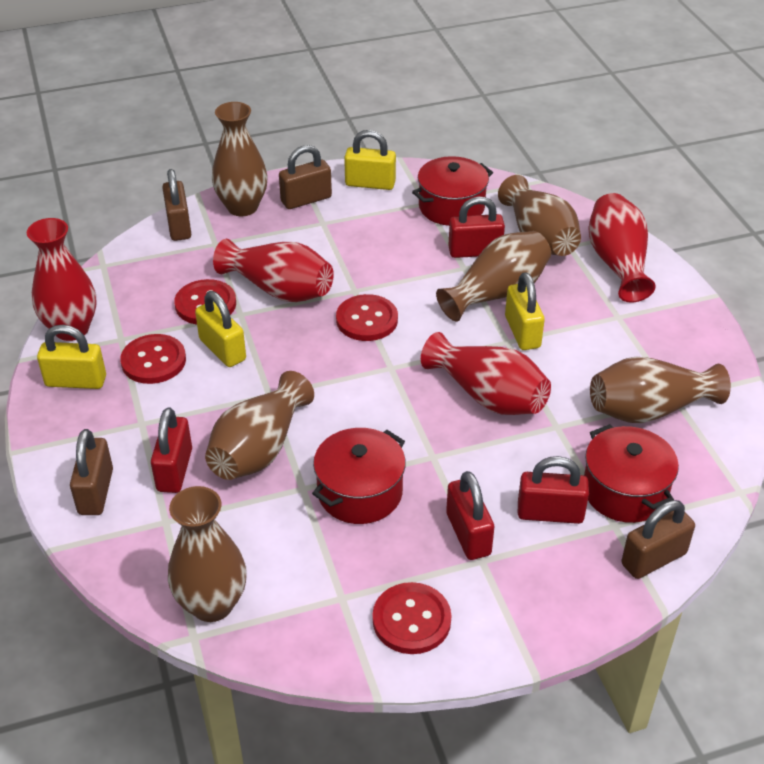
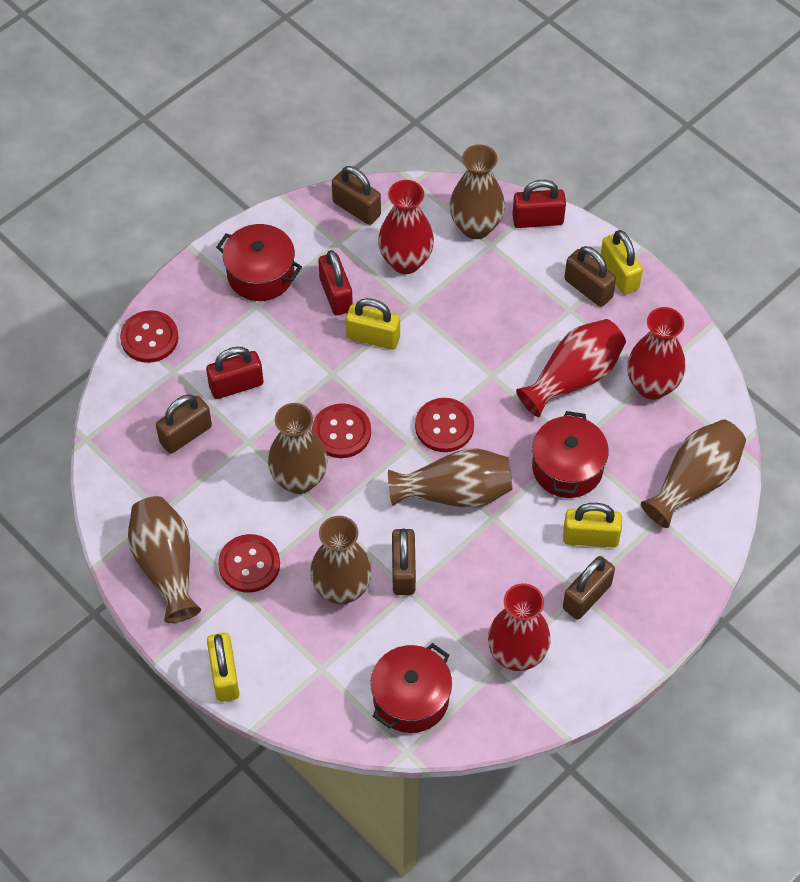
brown padlock: 4 -> 5
red padlock: 4 -> 3

